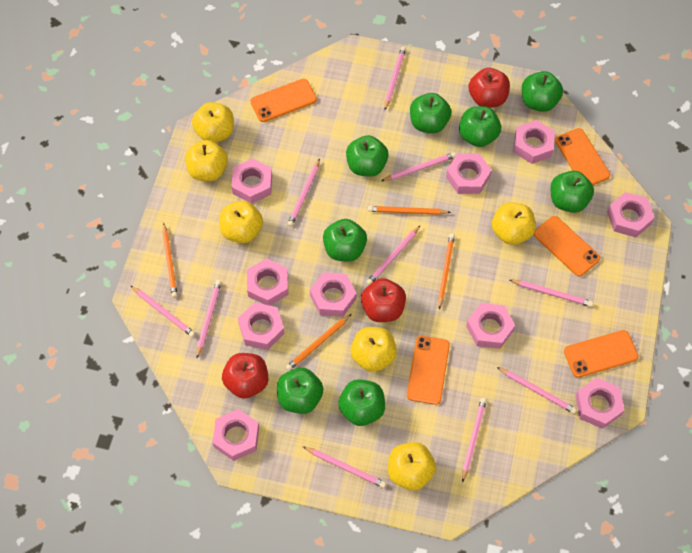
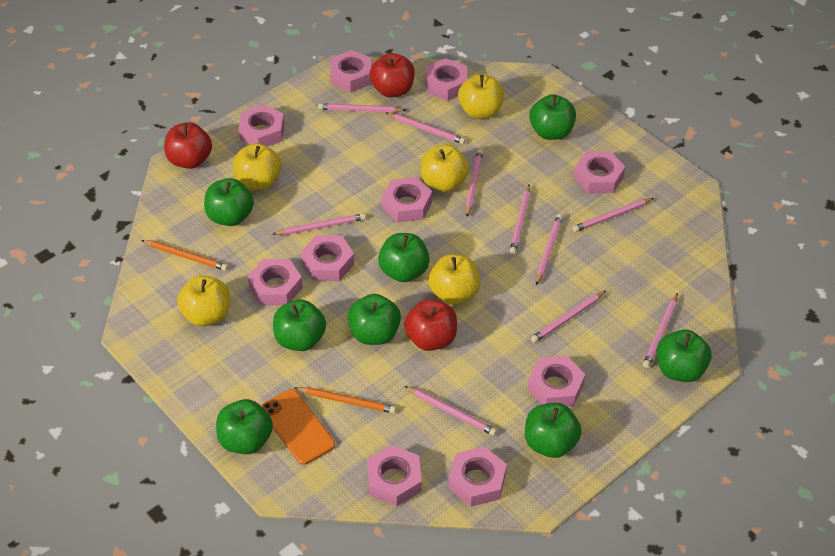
orange pencil: 4 -> 2
orange phone: 5 -> 1
yellow apple: 6 -> 5

